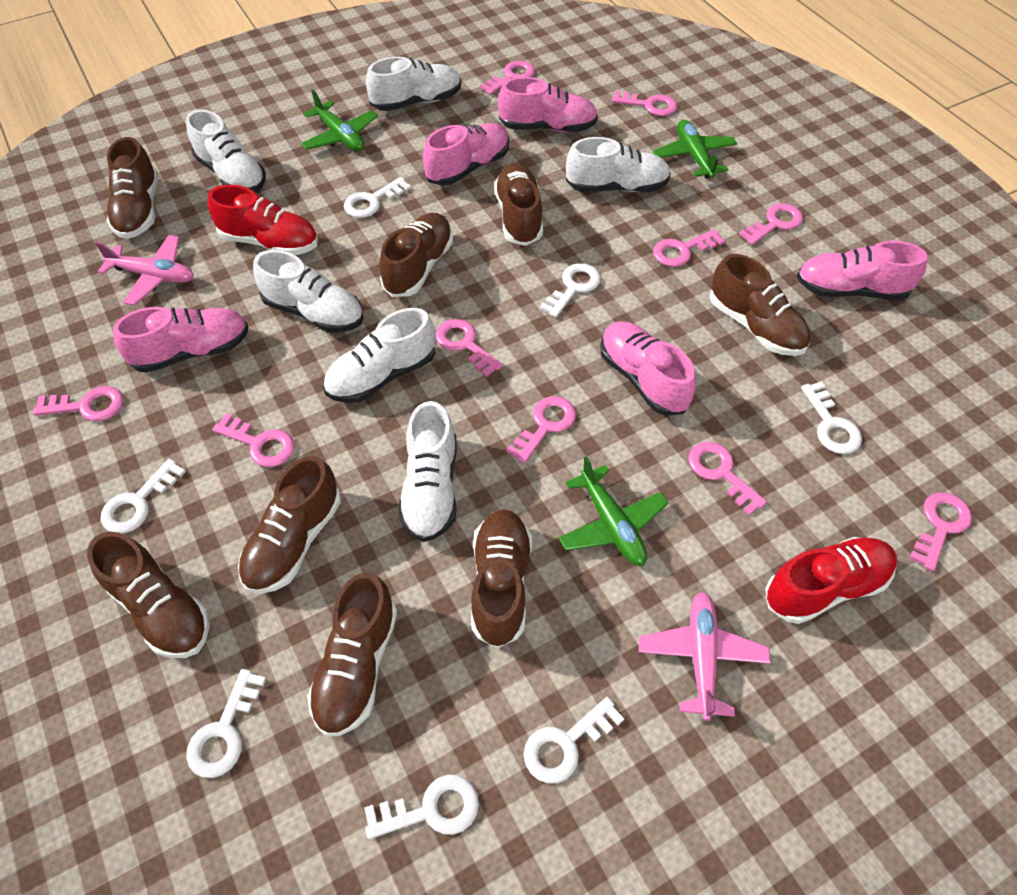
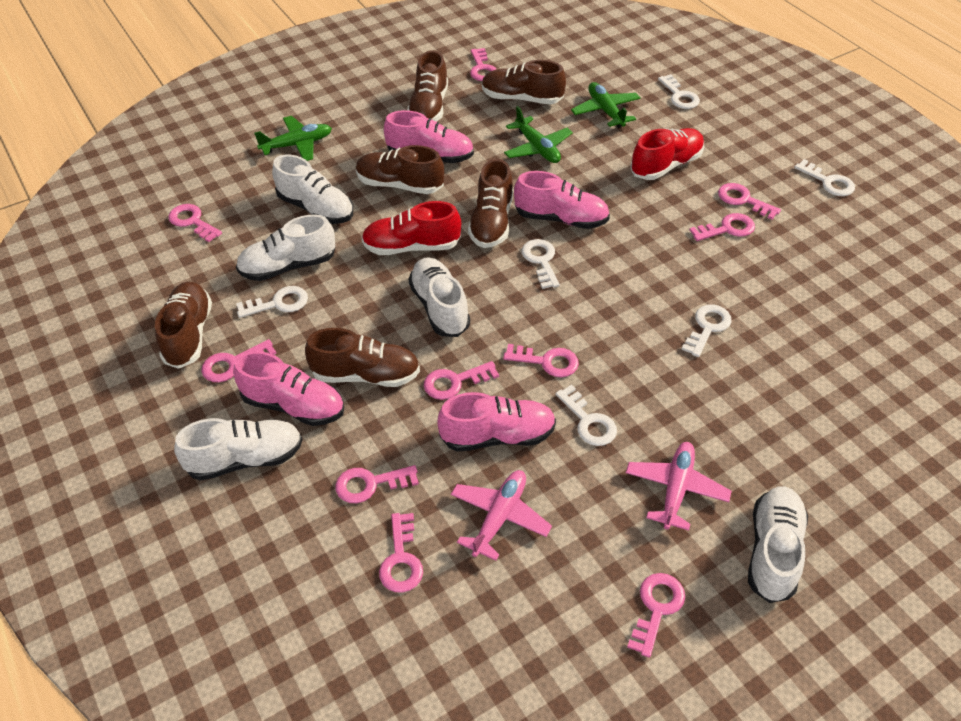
brown shoe: 8 -> 6
pink shoe: 5 -> 4
white key: 7 -> 6
white shoe: 6 -> 5

